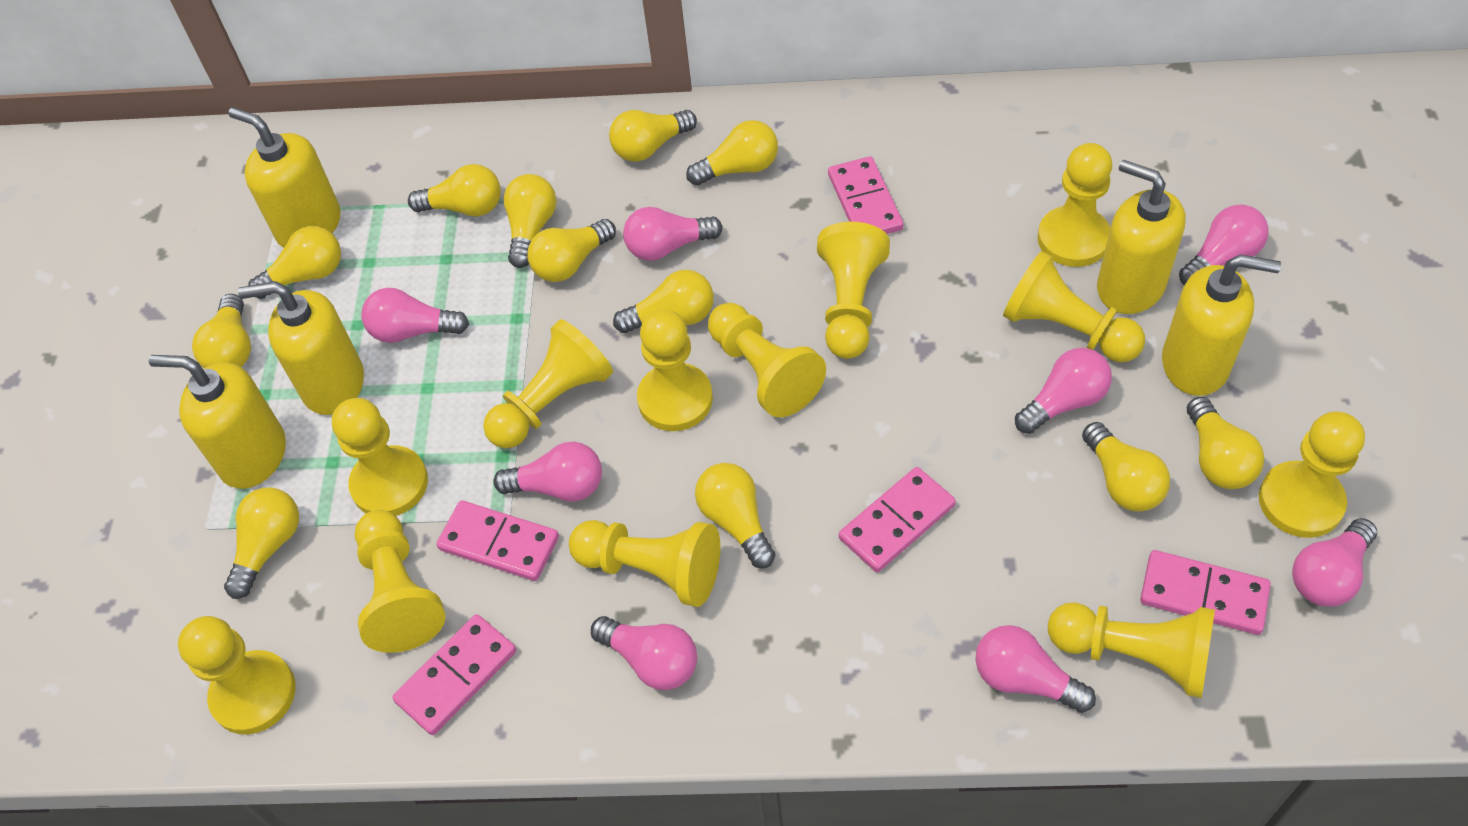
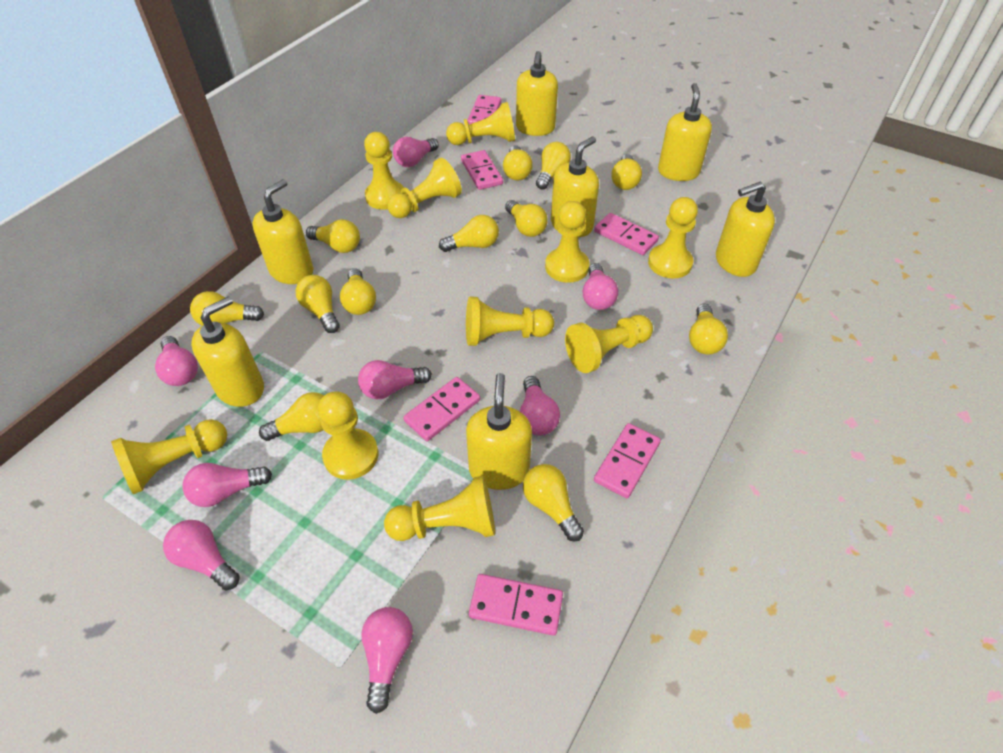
pink domino: 5 -> 6
yellow pawn: 12 -> 10
yellow soap dispenser: 5 -> 7

